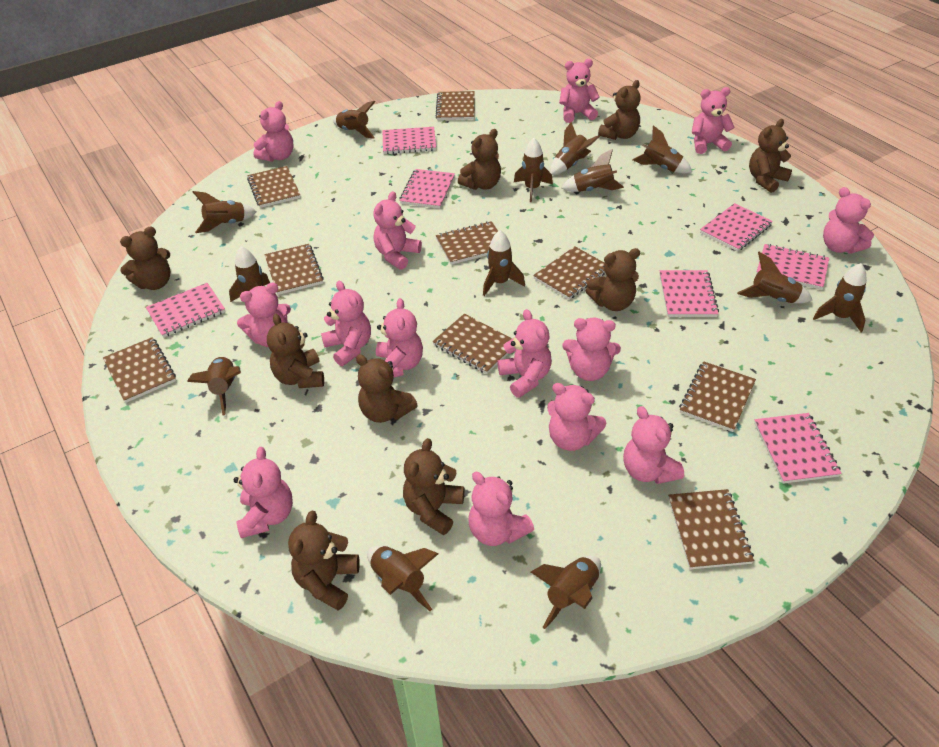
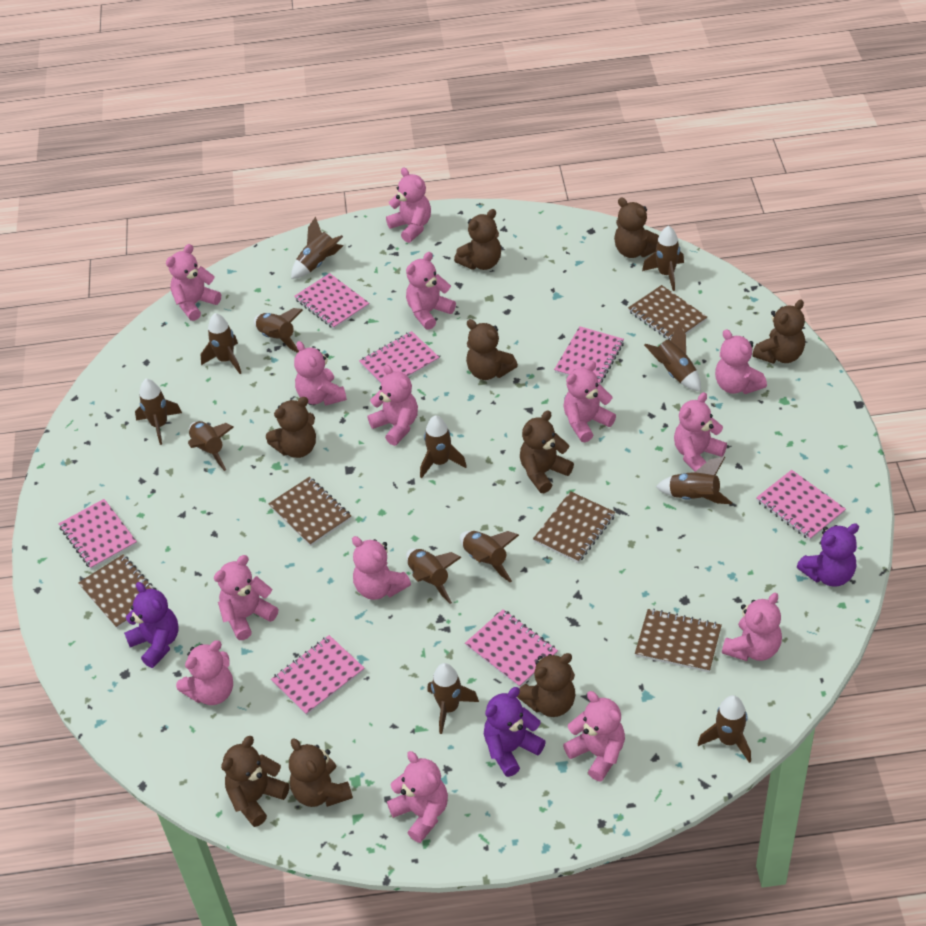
brown notebook: 9 -> 5
purple teddy bear: 0 -> 3

